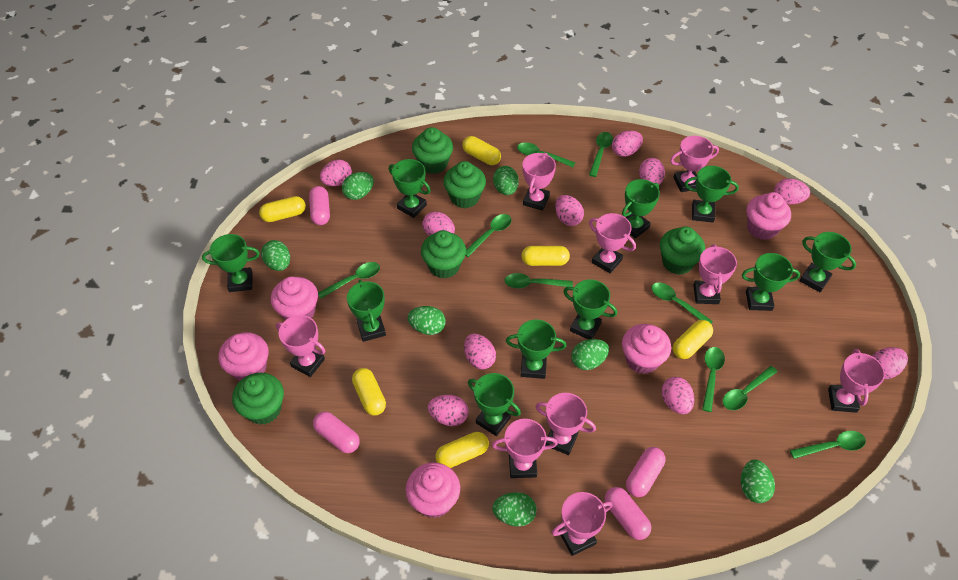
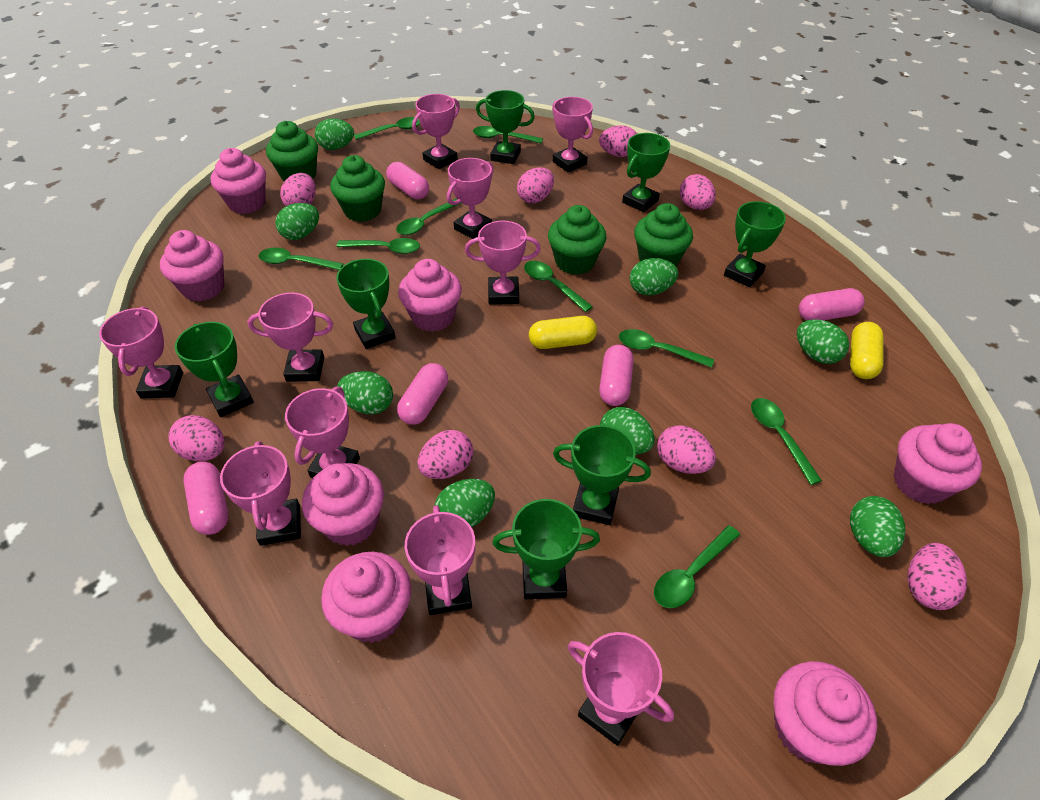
green cupcake: 5 -> 4
green egg: 7 -> 8
green trophy: 10 -> 7
pink capsule: 4 -> 5
pink cupcake: 5 -> 7
pink egg: 10 -> 8
pink trophy: 9 -> 10
yellow capsule: 6 -> 2

